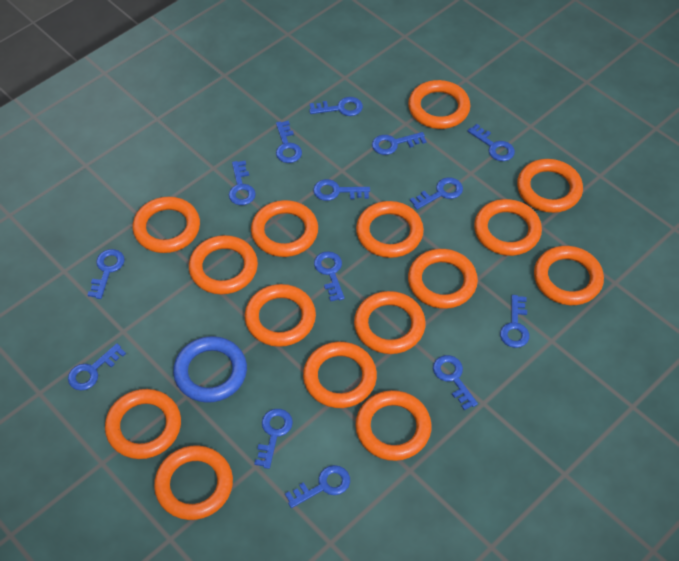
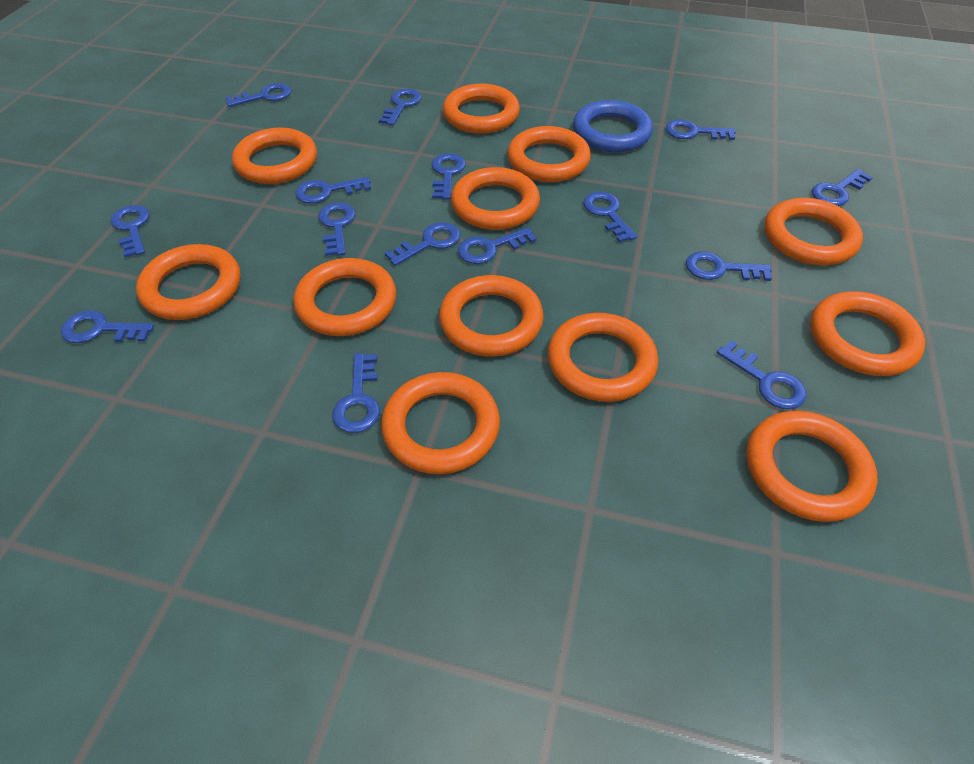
blue key: 14 -> 15
orange ring: 15 -> 12

